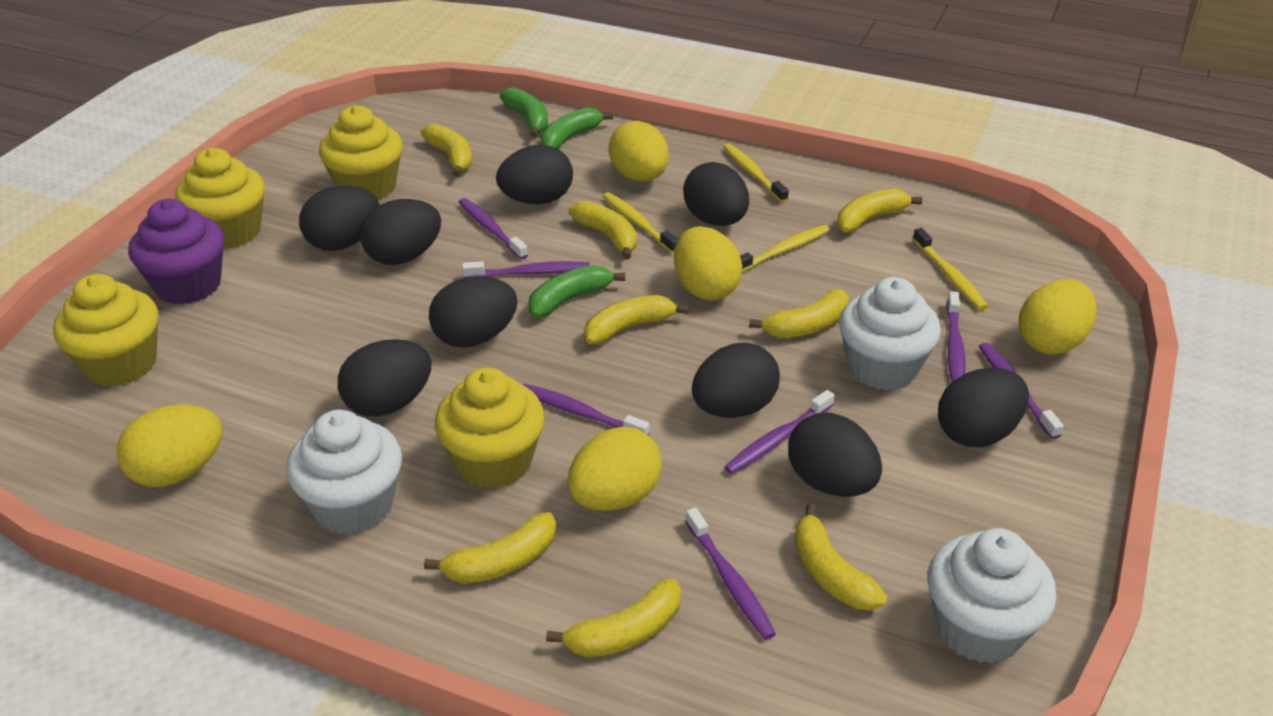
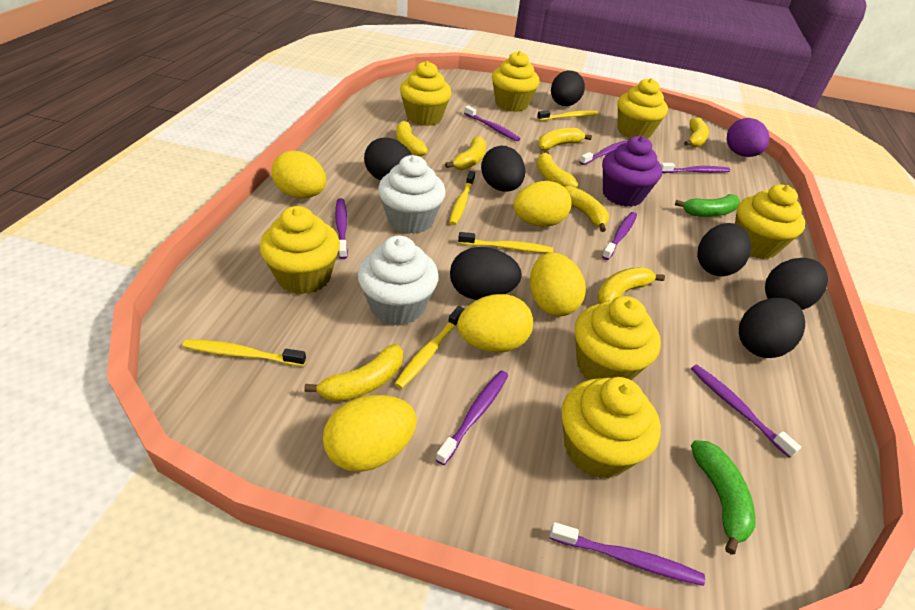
black egg: 9 -> 7
green banana: 3 -> 2
purple egg: 0 -> 1
purple toothbrush: 7 -> 8
white cupcake: 3 -> 2
yellow cupcake: 4 -> 7
yellow toothbrush: 4 -> 5

